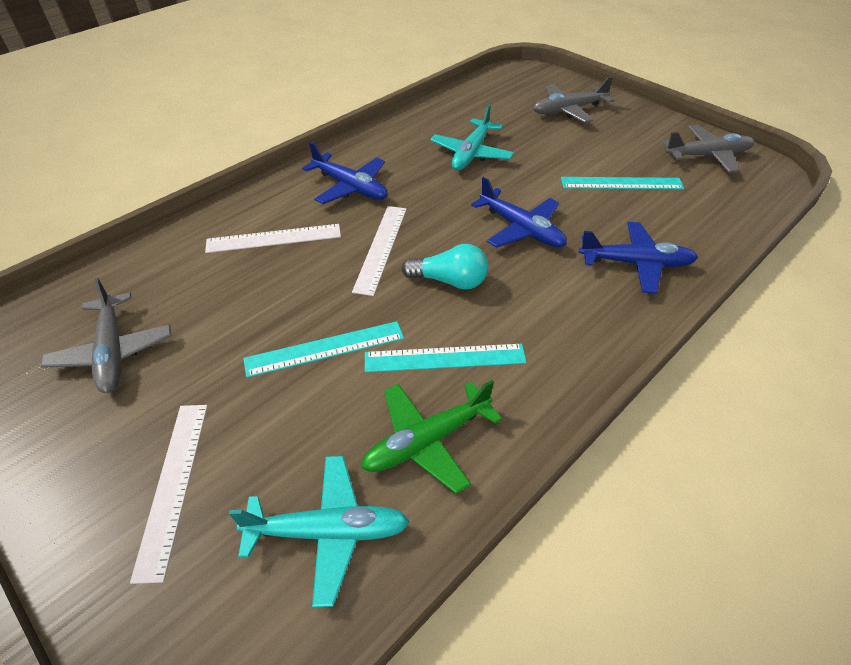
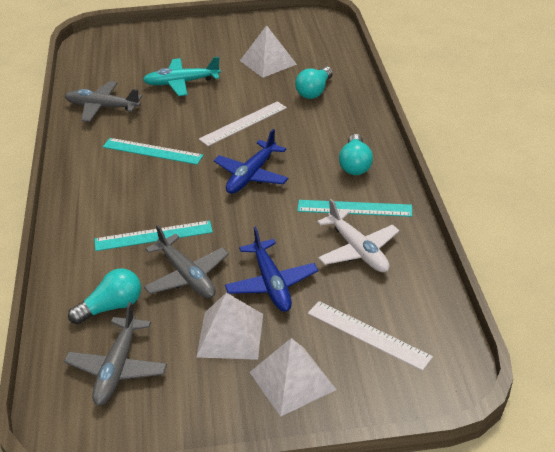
blue plane: 3 -> 2
green plane: 1 -> 0
turquoise light bulb: 1 -> 3
turquoise plane: 2 -> 1
white plane: 0 -> 1
white pyramid: 0 -> 3
white ruler: 3 -> 2

